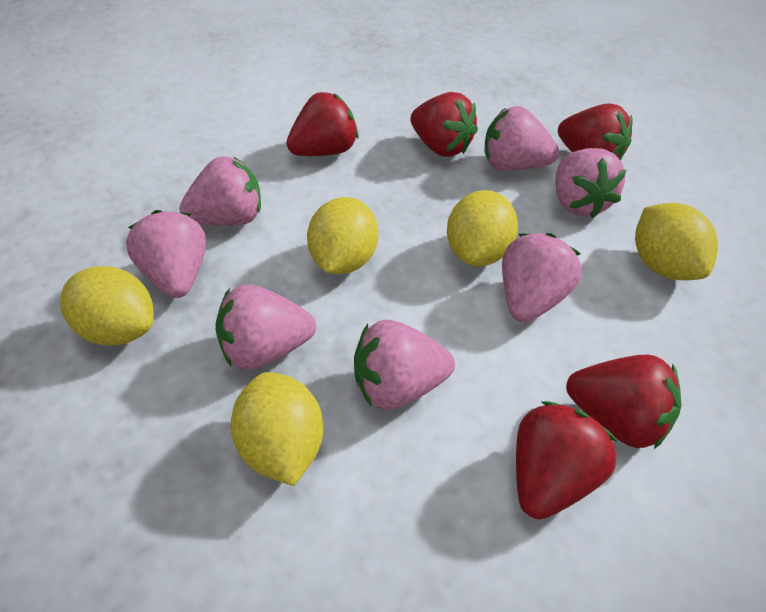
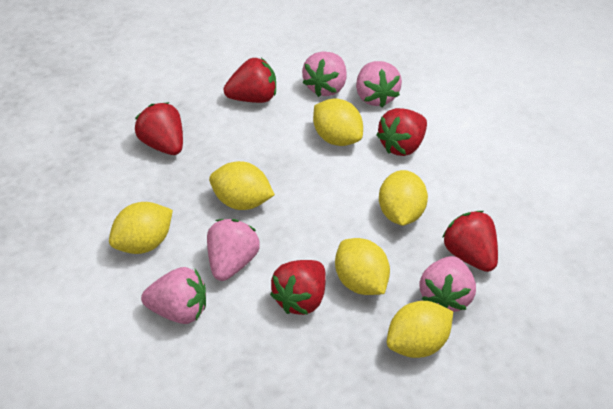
pink strawberry: 7 -> 5
yellow lemon: 5 -> 6

